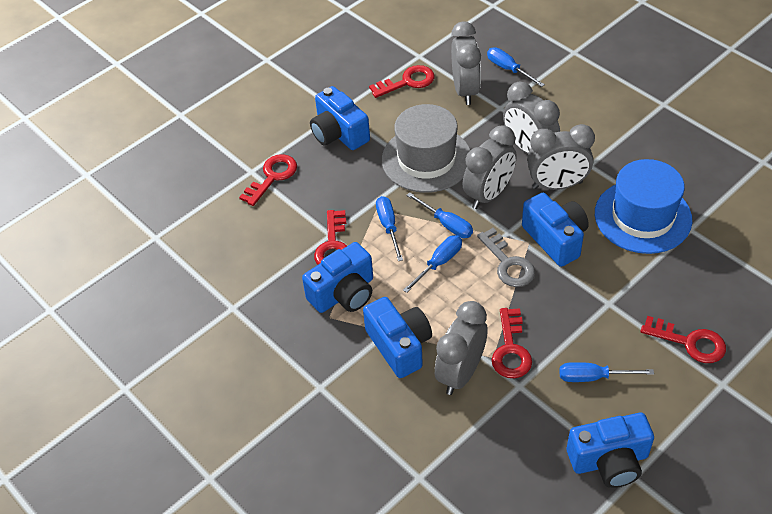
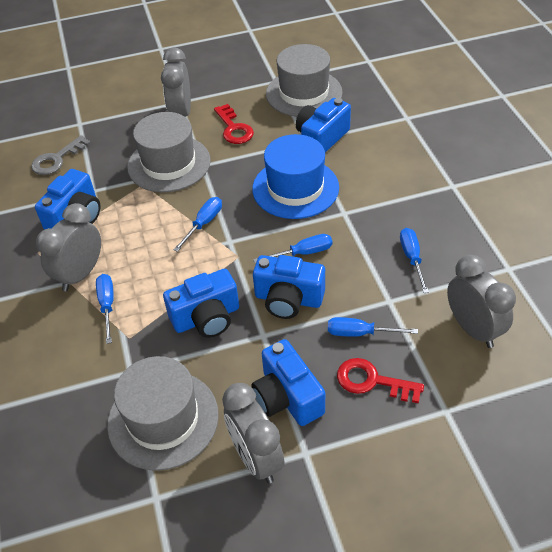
grey clock: 5 -> 4
grey hat: 1 -> 3
red key: 5 -> 2

